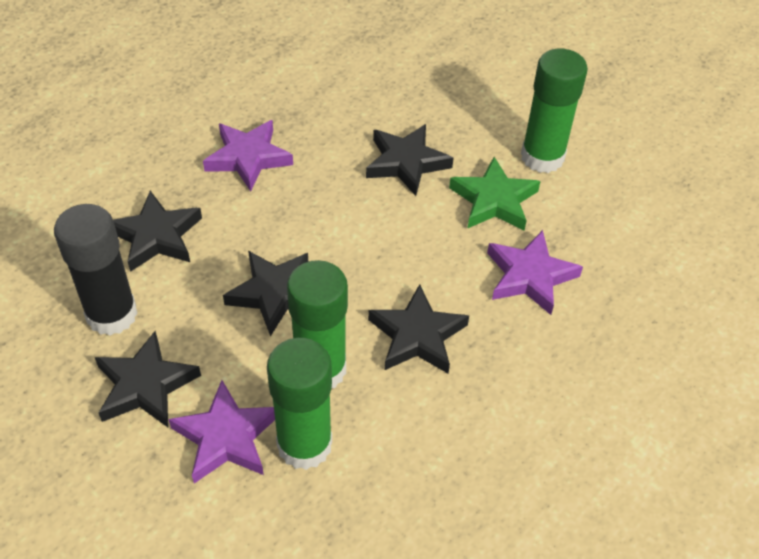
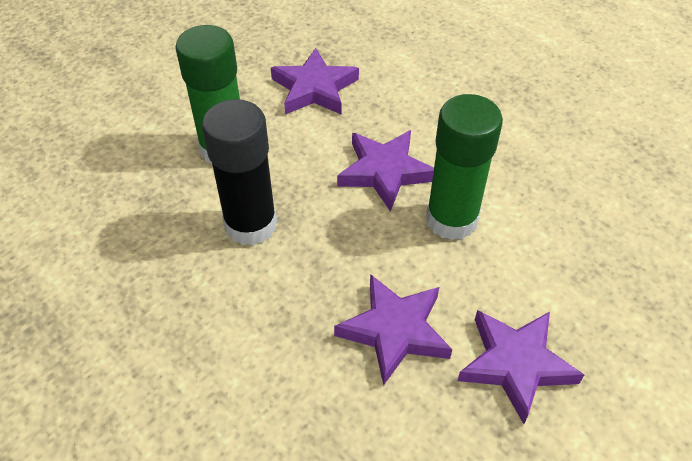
black star: 5 -> 0
green glue stick: 3 -> 2
green star: 1 -> 0
purple star: 3 -> 4

